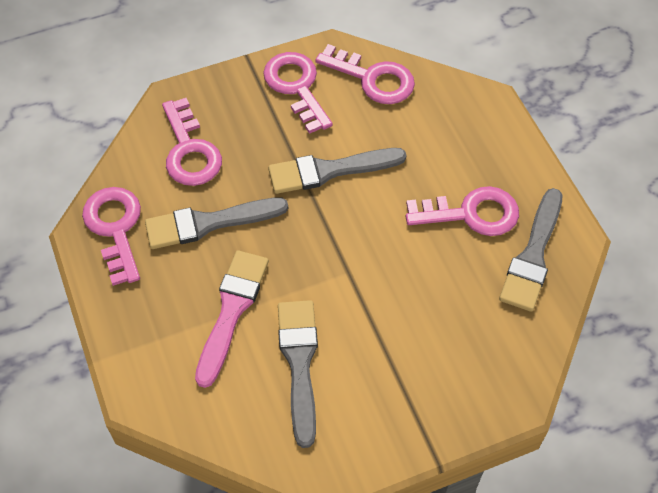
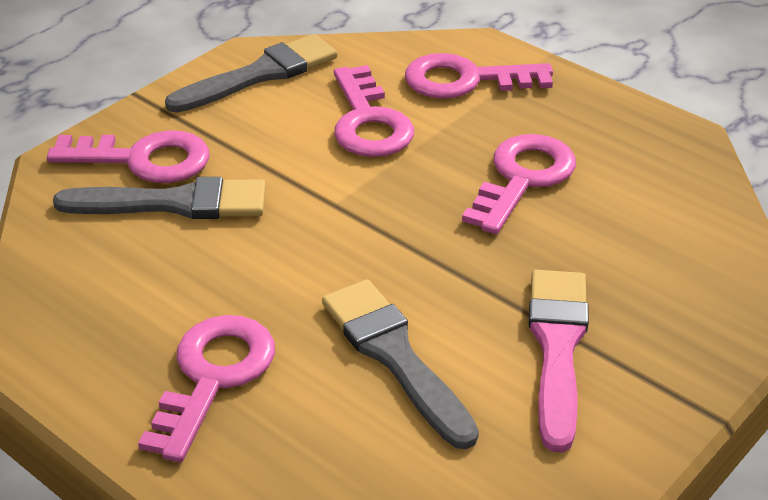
grey brush: 4 -> 3

